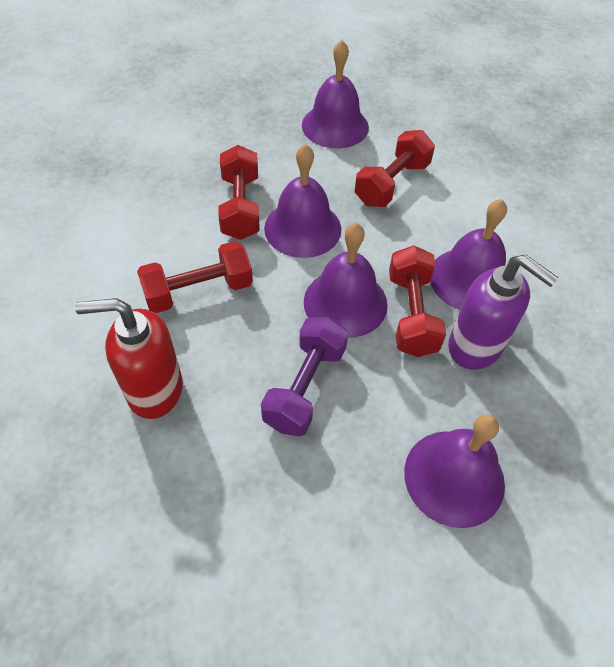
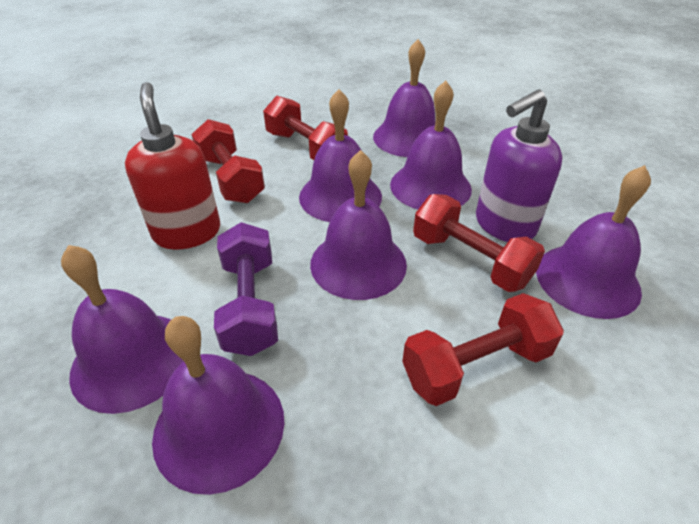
purple bell: 5 -> 7

